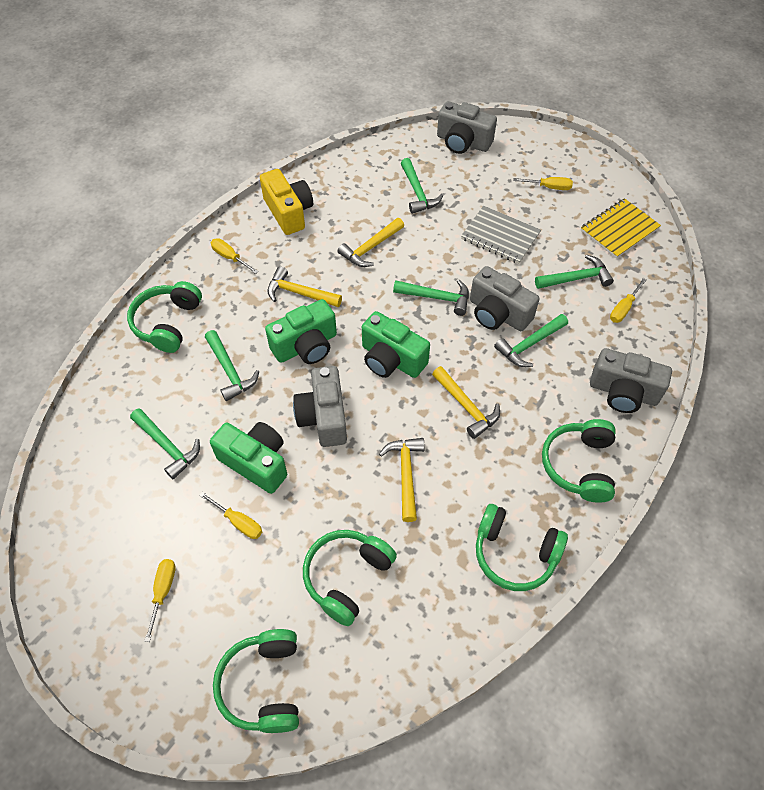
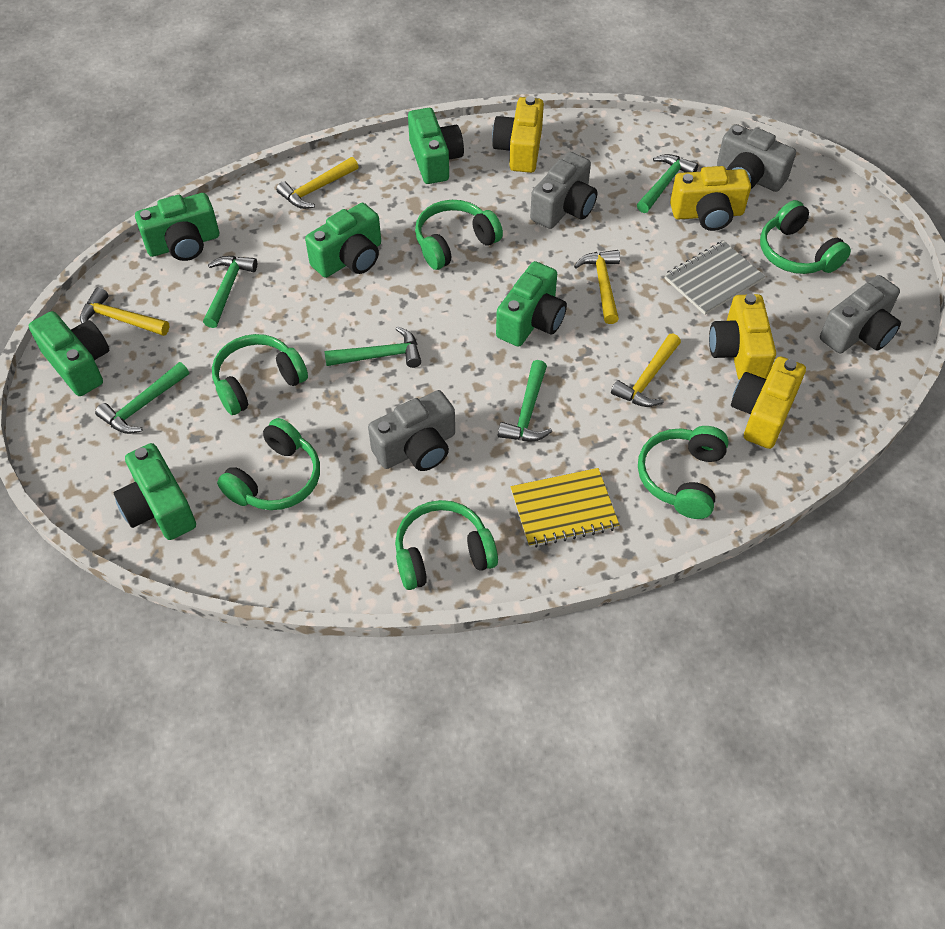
green camera: 3 -> 6
green hammer: 6 -> 5
green headphones: 5 -> 6
yellow camera: 1 -> 4
yellow screwdriver: 5 -> 0

